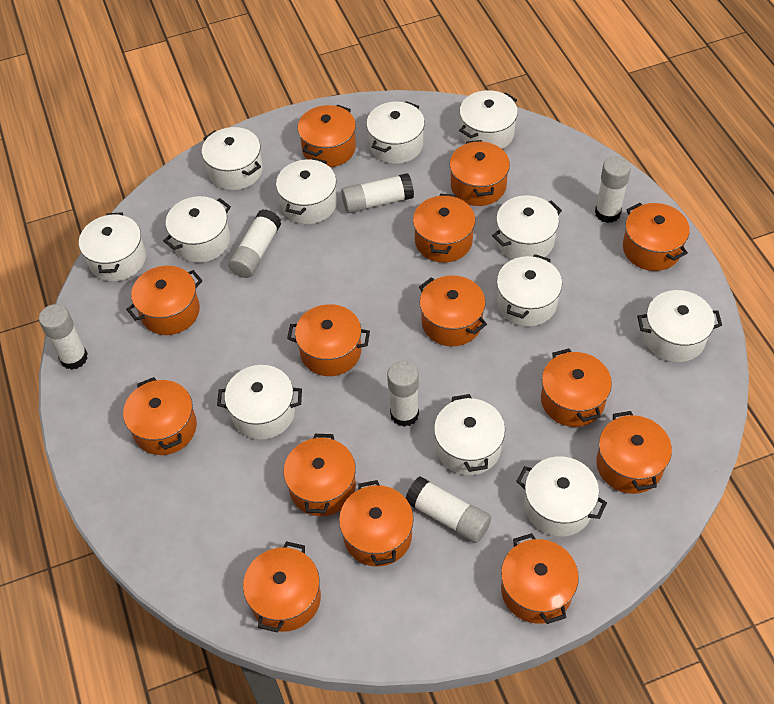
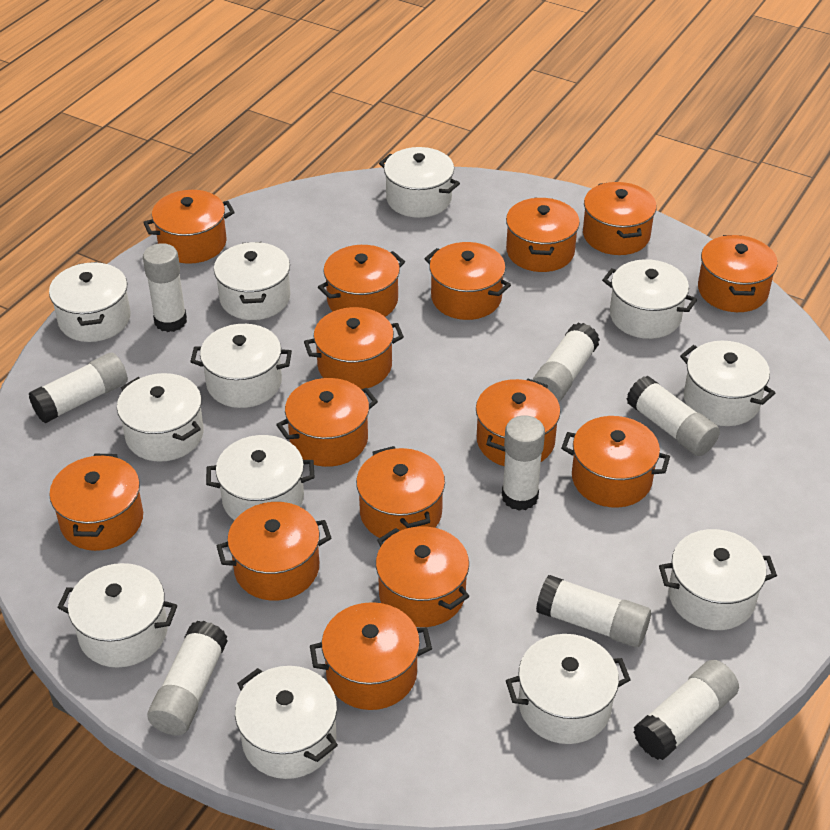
orange pot: 14 -> 15
white glue stick: 6 -> 8

